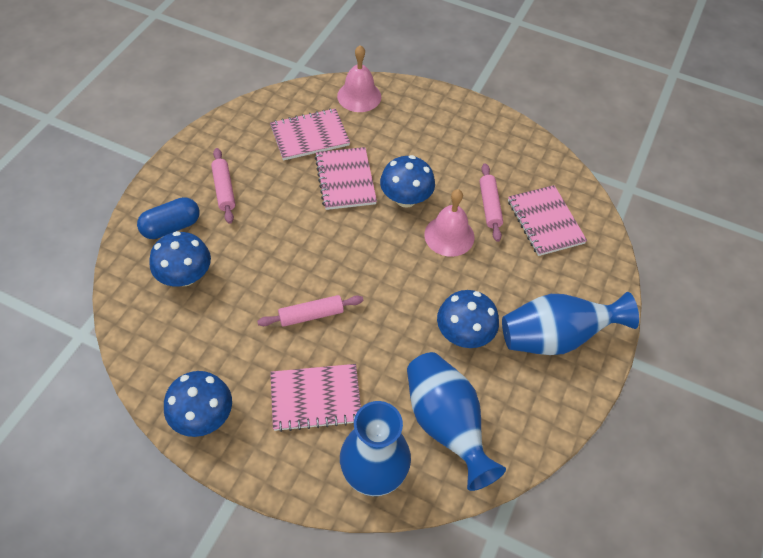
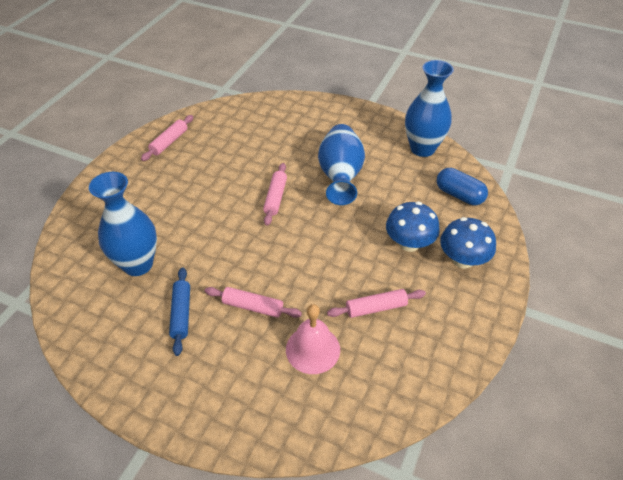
blue mushroom: 4 -> 2
blue rolling pin: 0 -> 1
pink bell: 2 -> 1
pink notebook: 4 -> 0
pink rolling pin: 3 -> 4

